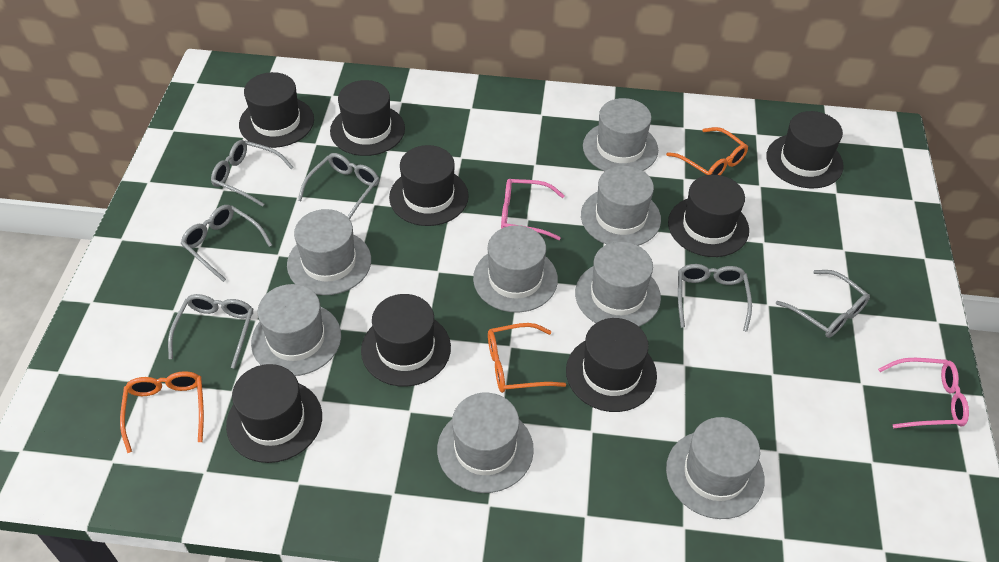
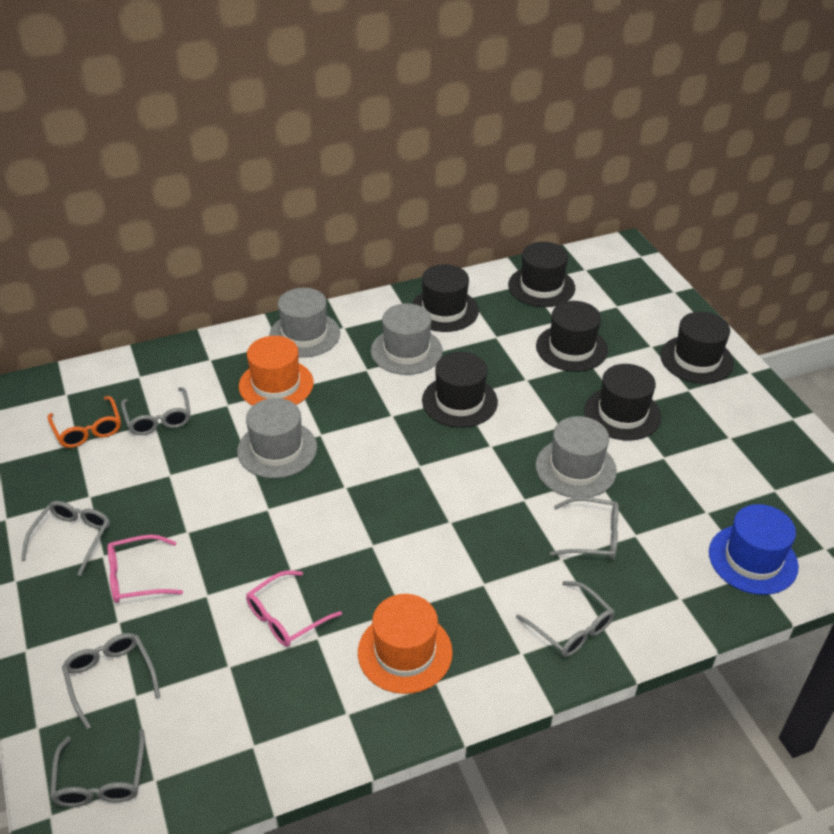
black hat: 8 -> 6
blue hat: 0 -> 1
grey hat: 8 -> 4
orange glasses: 3 -> 1
orange hat: 0 -> 2

